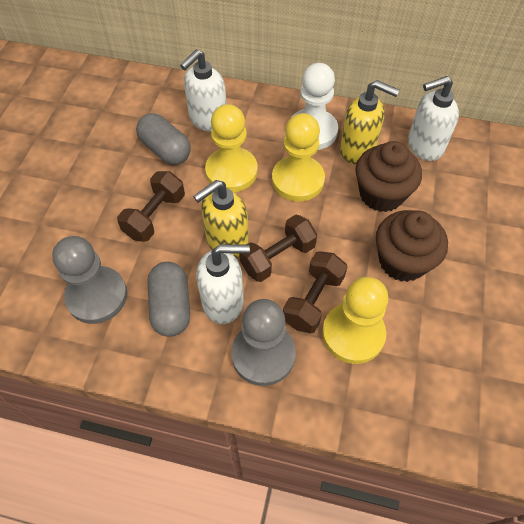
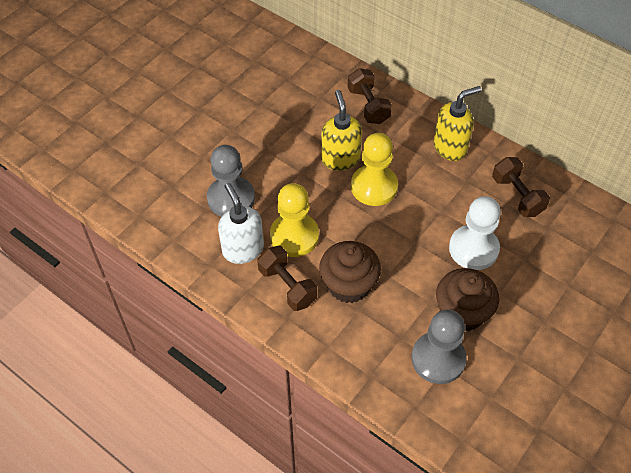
grey capsule: 2 -> 0
white soap dispenser: 3 -> 1
yellow pawn: 3 -> 2

